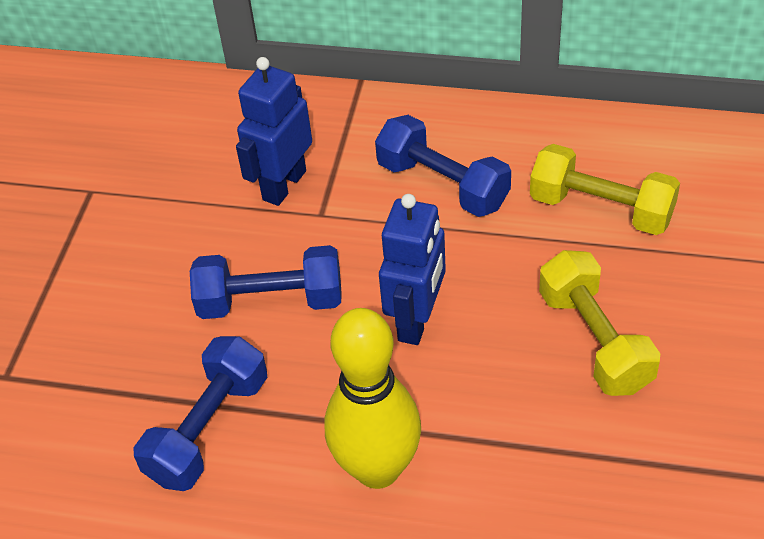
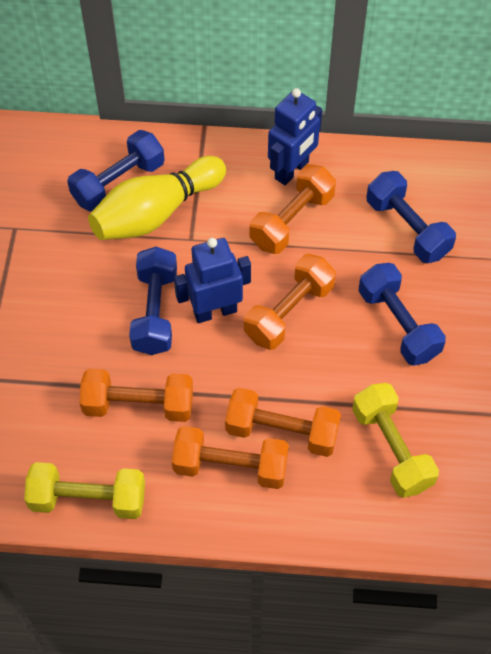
blue dumbbell: 3 -> 4
orange dumbbell: 0 -> 5

